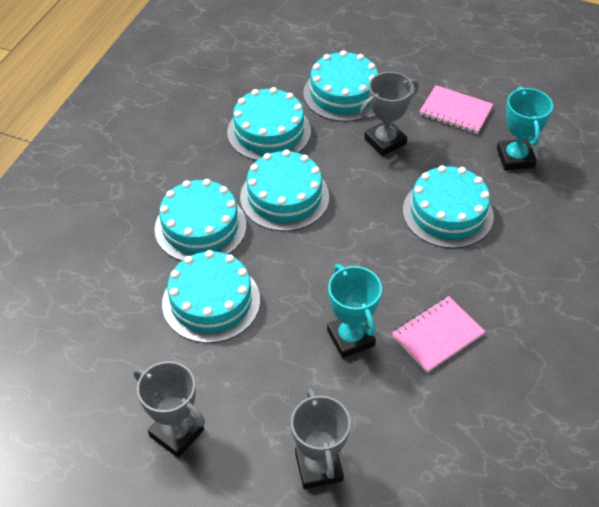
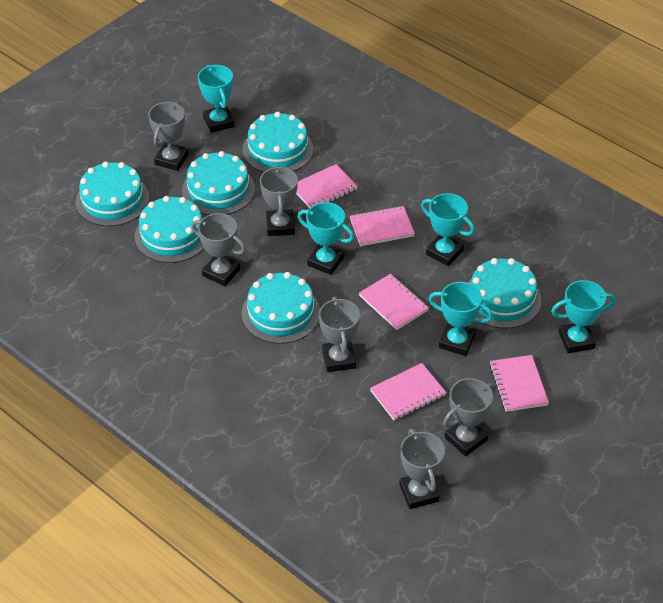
grey trophy: 3 -> 6
pink notebook: 2 -> 5
turquoise trophy: 2 -> 5

